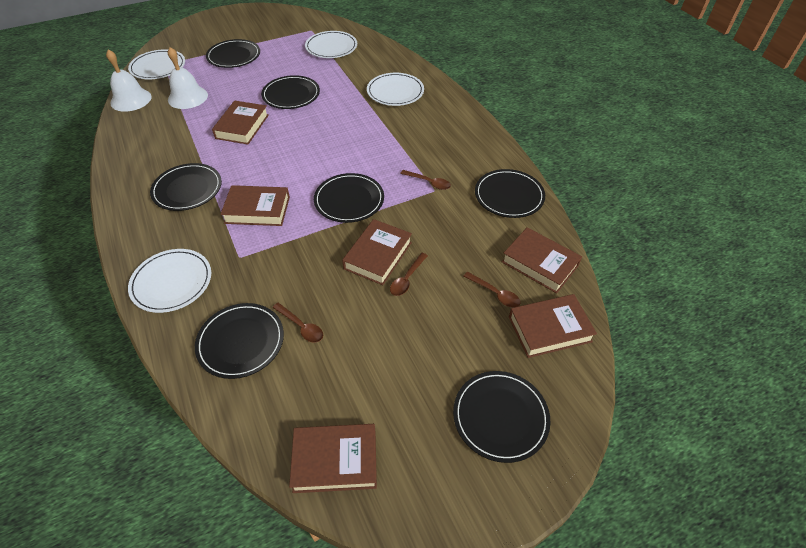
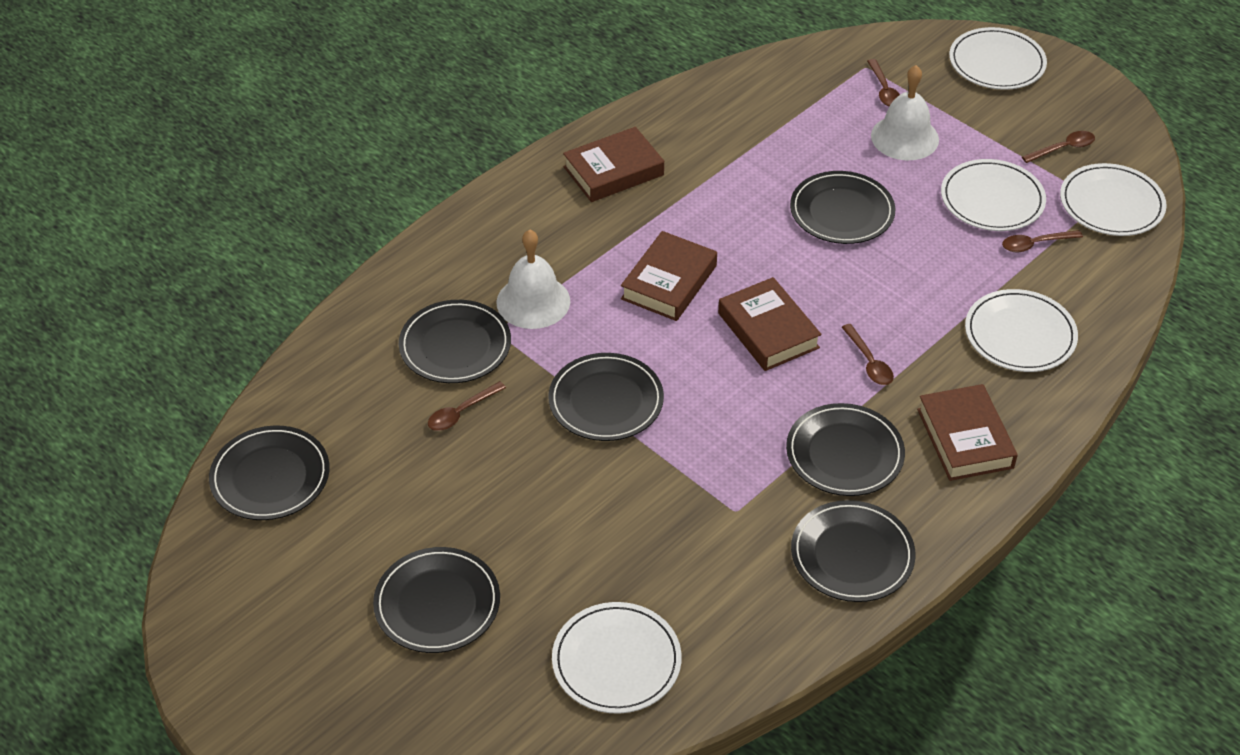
brown book: 6 -> 4
brown spoon: 4 -> 5
white plate: 4 -> 5

